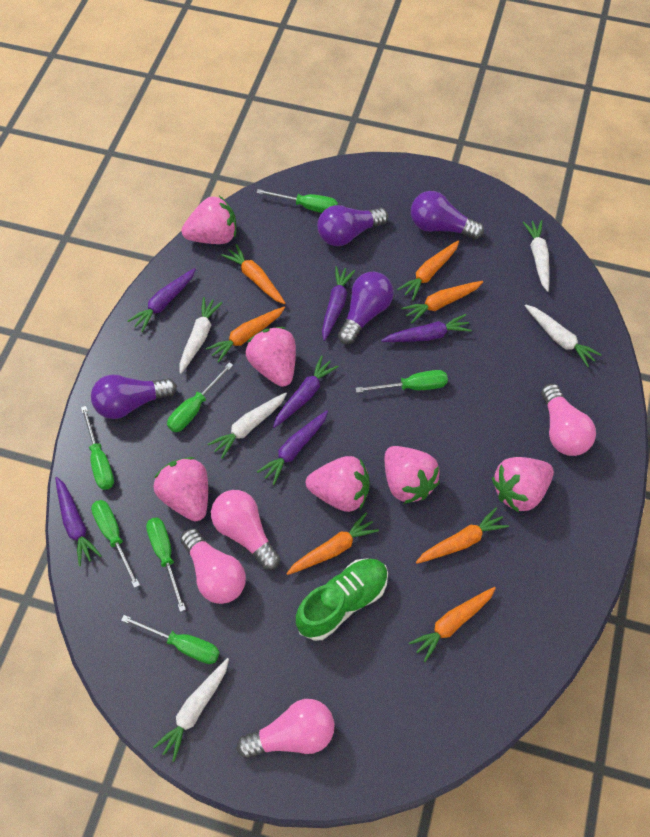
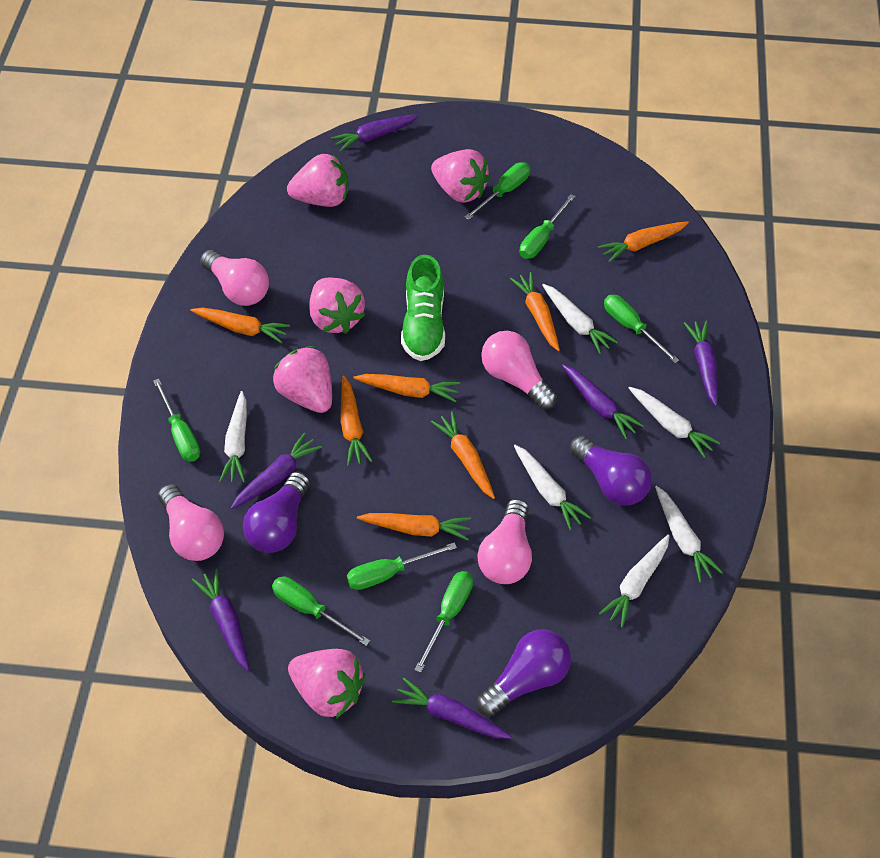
pink strawberry: 6 -> 5
purple light bulb: 4 -> 3
white carrot: 5 -> 6

